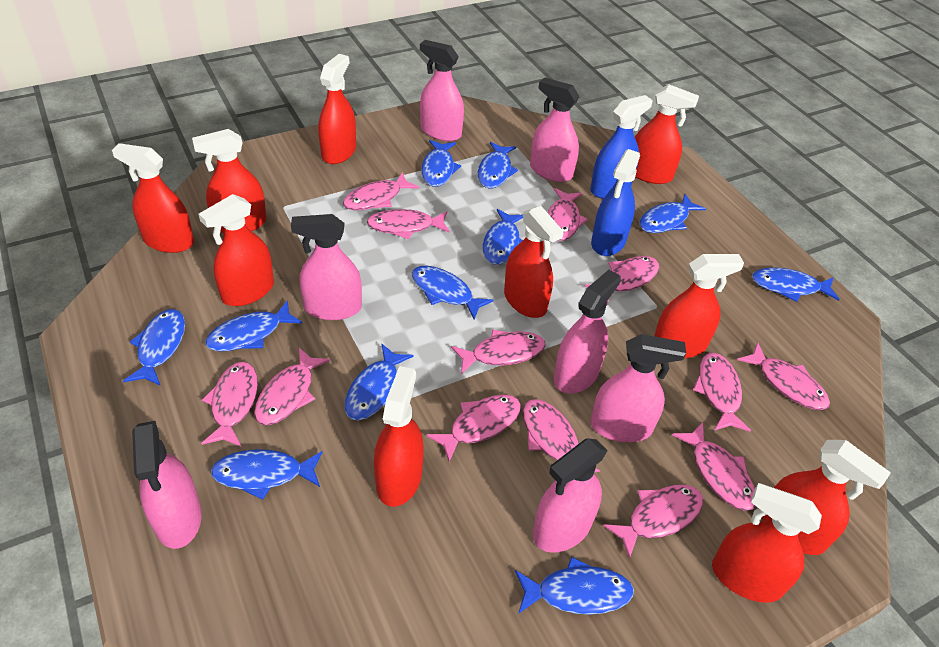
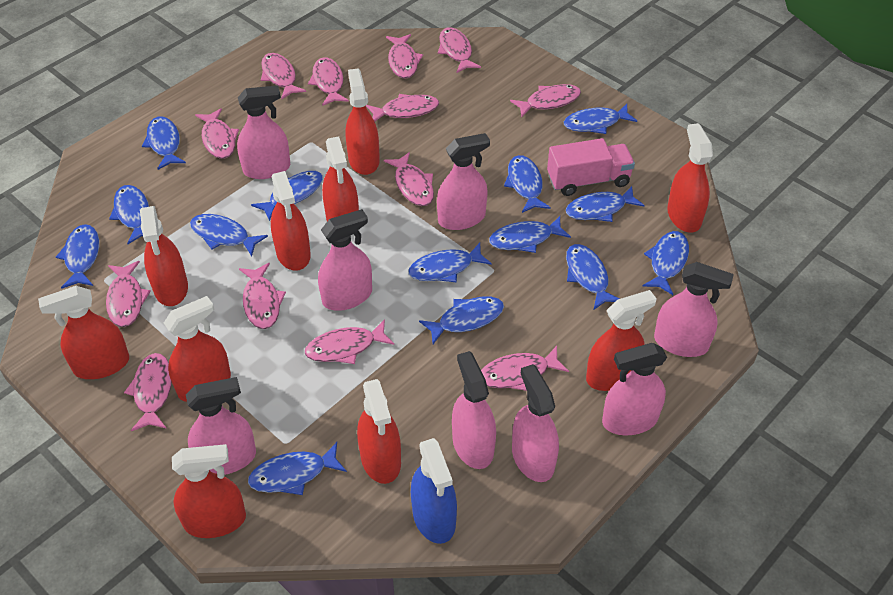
blue fish: 11 -> 14
blue spray bottle: 2 -> 1
pink spray bottle: 7 -> 8
pink truck: 0 -> 1

